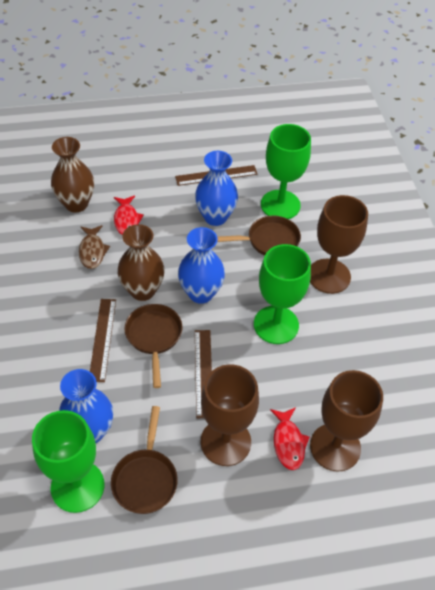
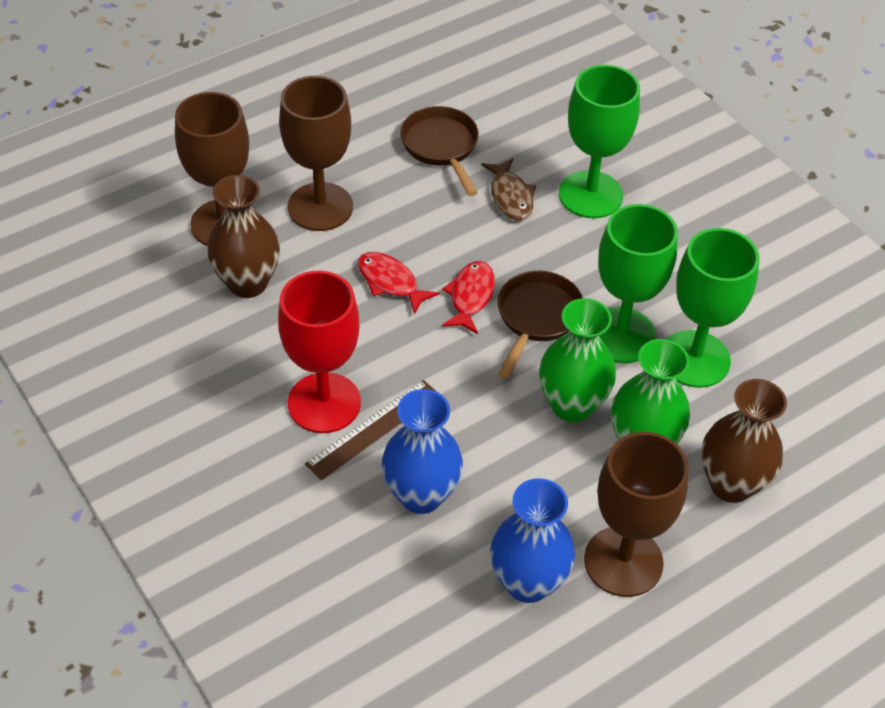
blue vase: 3 -> 2
brown pan: 3 -> 2
brown ruler: 3 -> 1
green vase: 0 -> 2
red goblet: 0 -> 1

